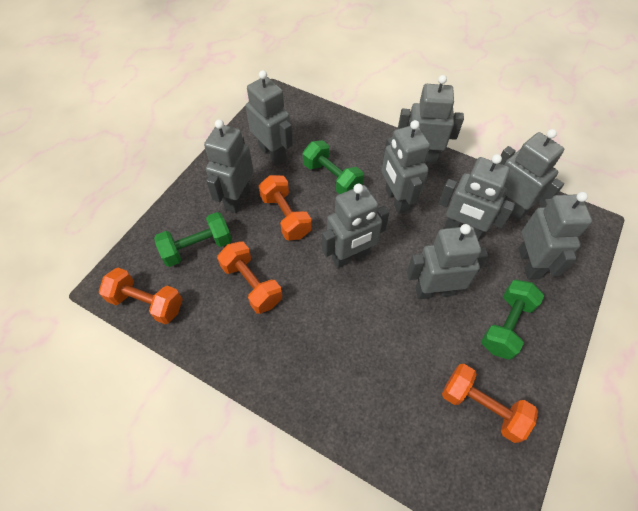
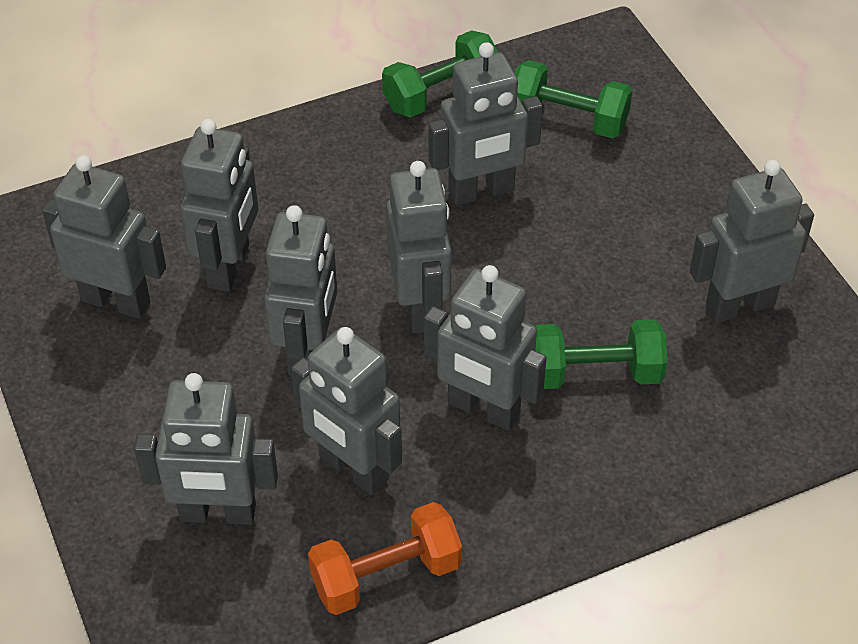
orange dumbbell: 4 -> 1

